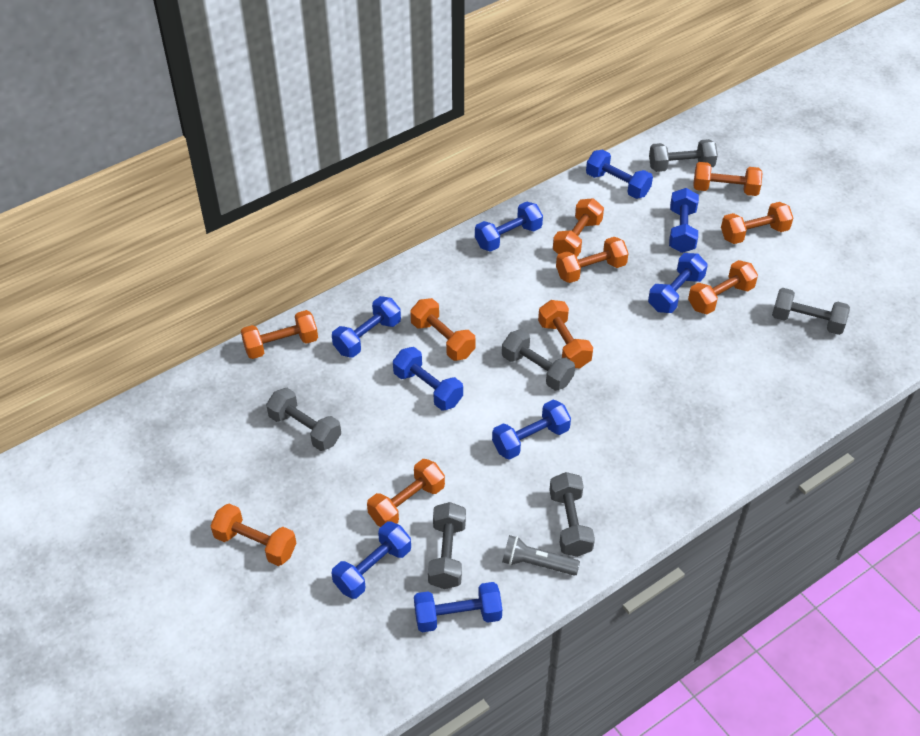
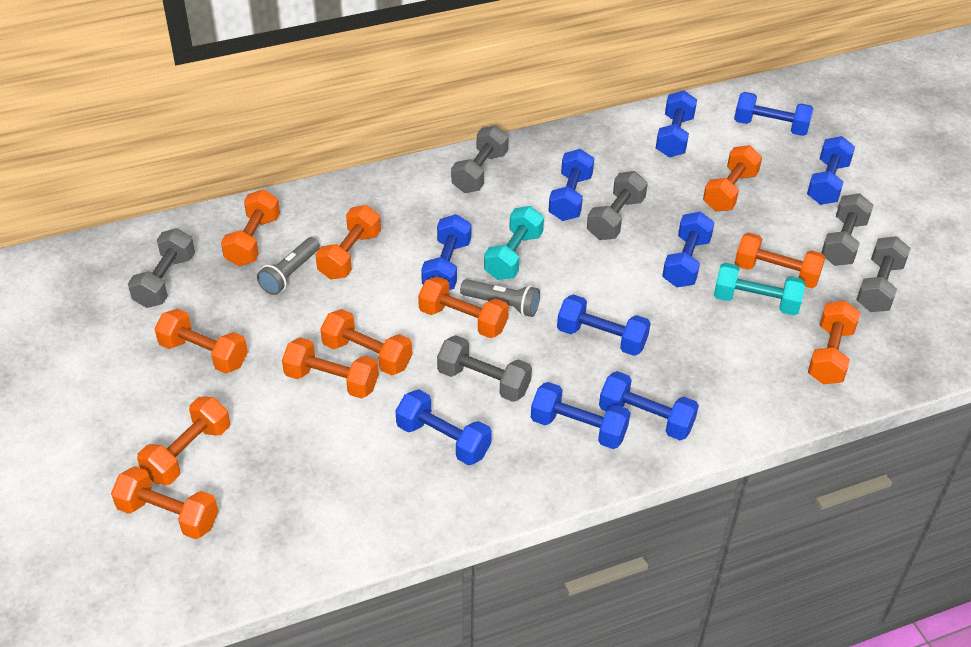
blue dumbbell: 9 -> 10
grey flashlight: 1 -> 2
orange dumbbell: 10 -> 11
turquoise dumbbell: 0 -> 2

